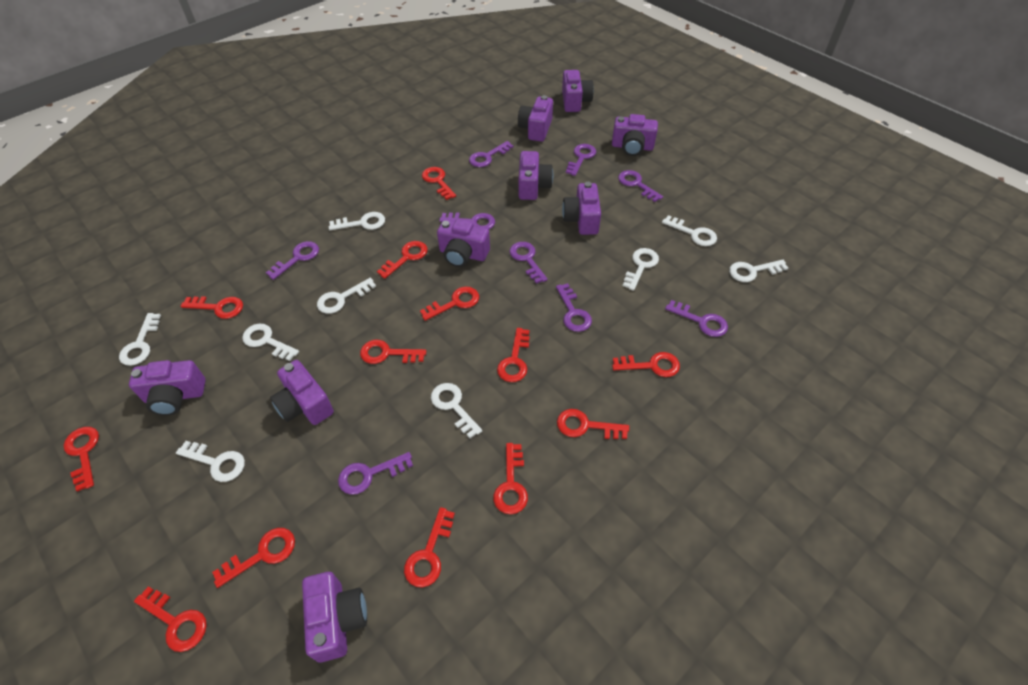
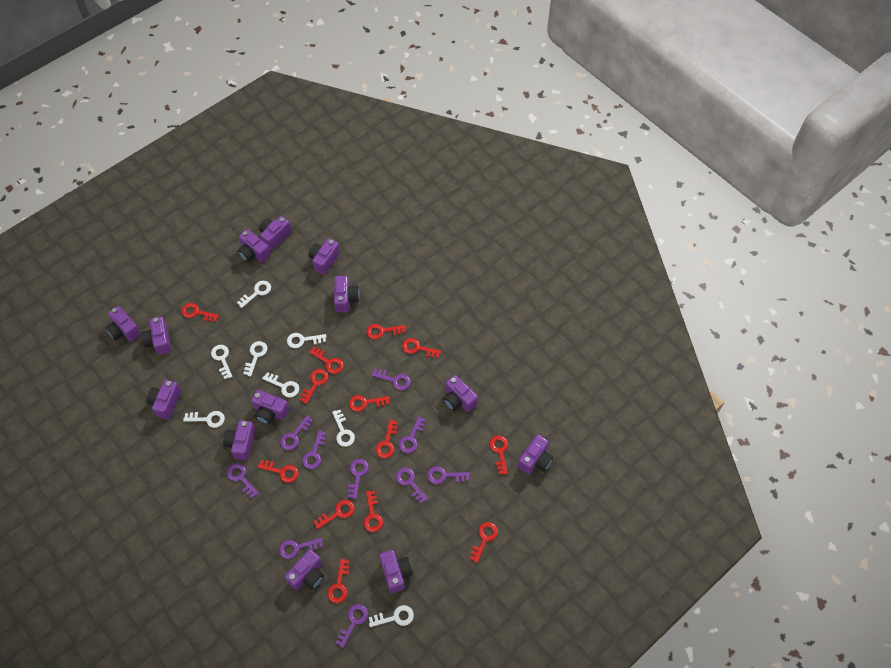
purple camera: 9 -> 13
purple key: 9 -> 10
white key: 9 -> 8

